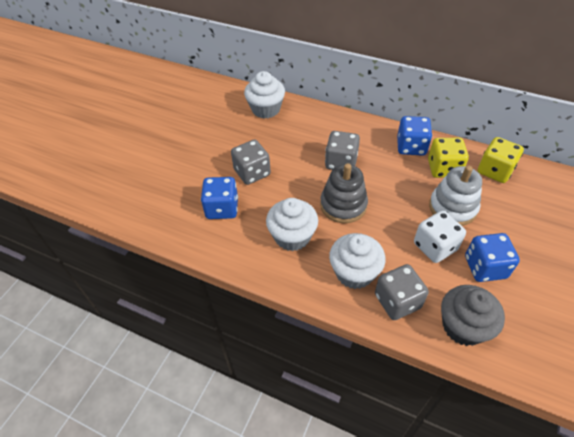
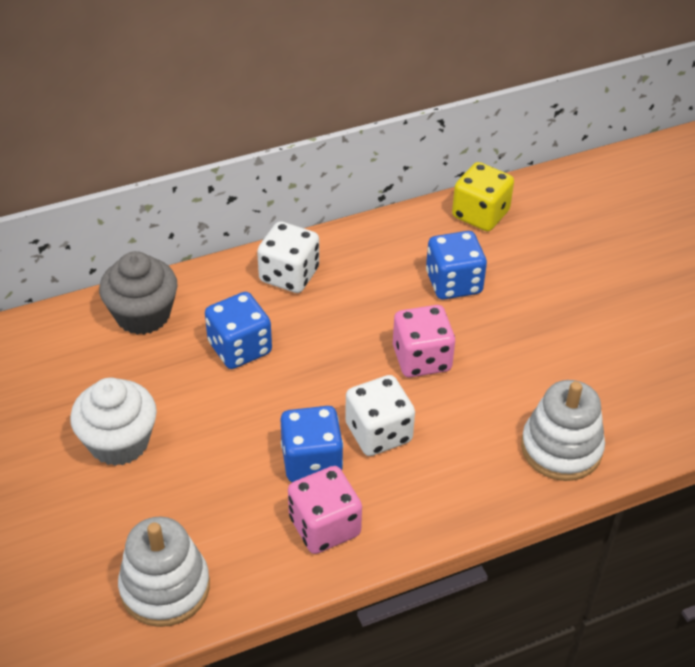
grey dice: 3 -> 0
grey stacking toy: 1 -> 0
pink dice: 0 -> 2
white cupcake: 3 -> 1
white dice: 1 -> 2
white stacking toy: 1 -> 2
yellow dice: 2 -> 1

